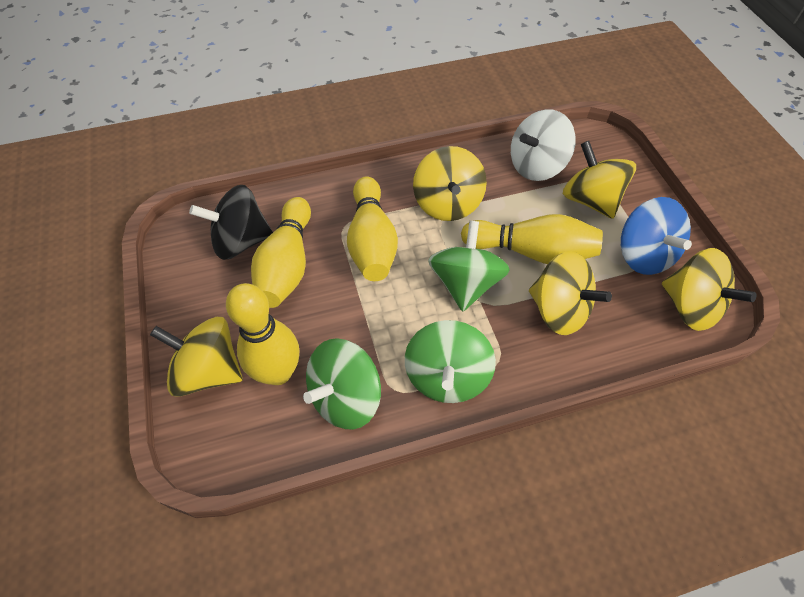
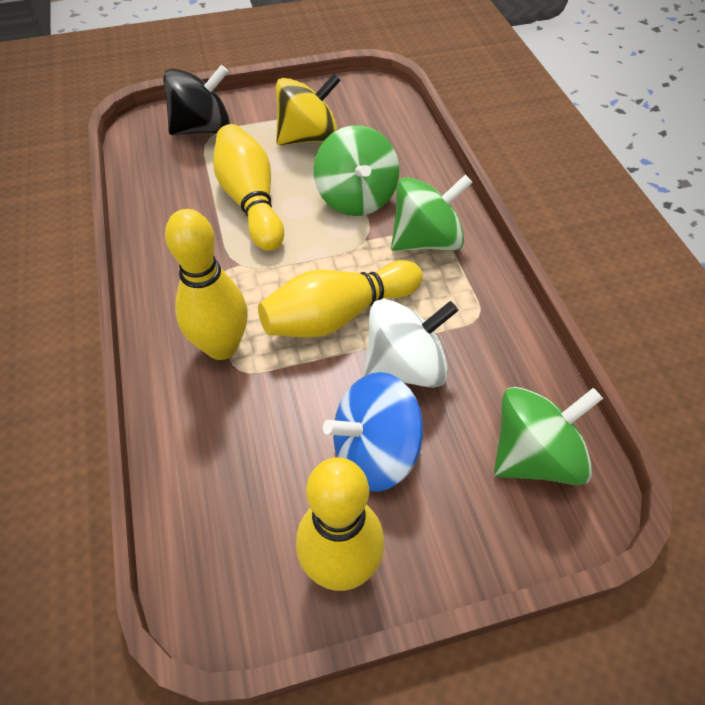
yellow spinning top: 5 -> 1

